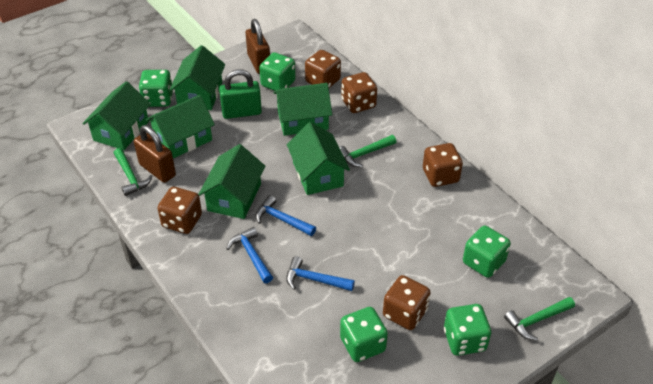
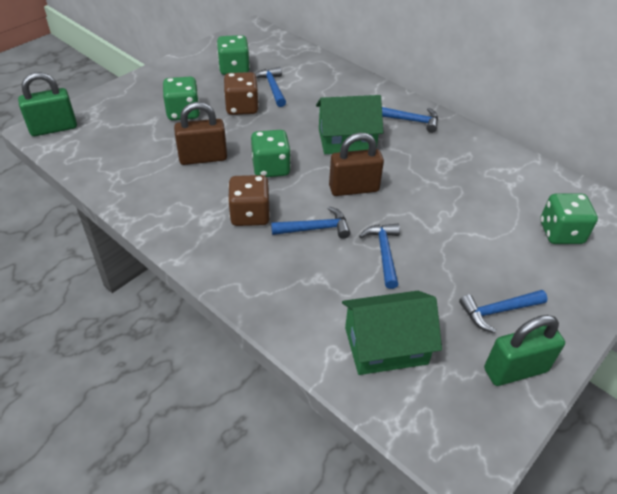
blue hammer: 3 -> 5
brown dice: 5 -> 2
green dice: 5 -> 4
green hammer: 3 -> 0
green house: 6 -> 2
green padlock: 1 -> 2

